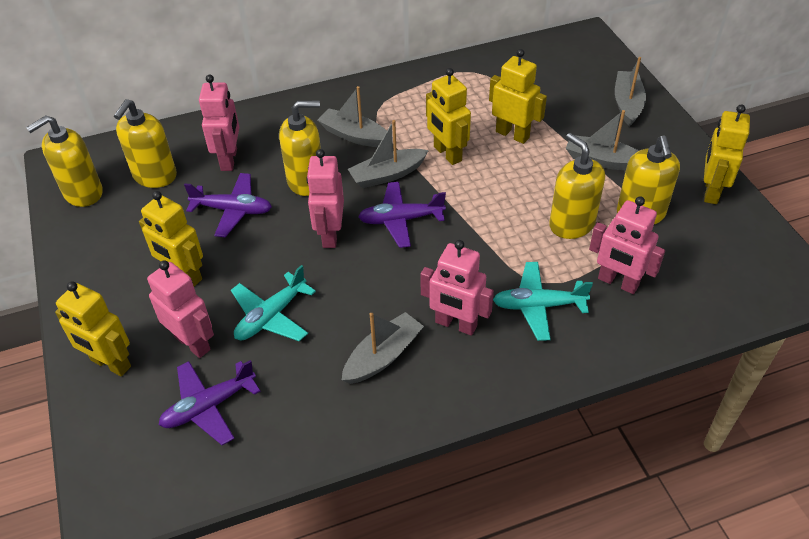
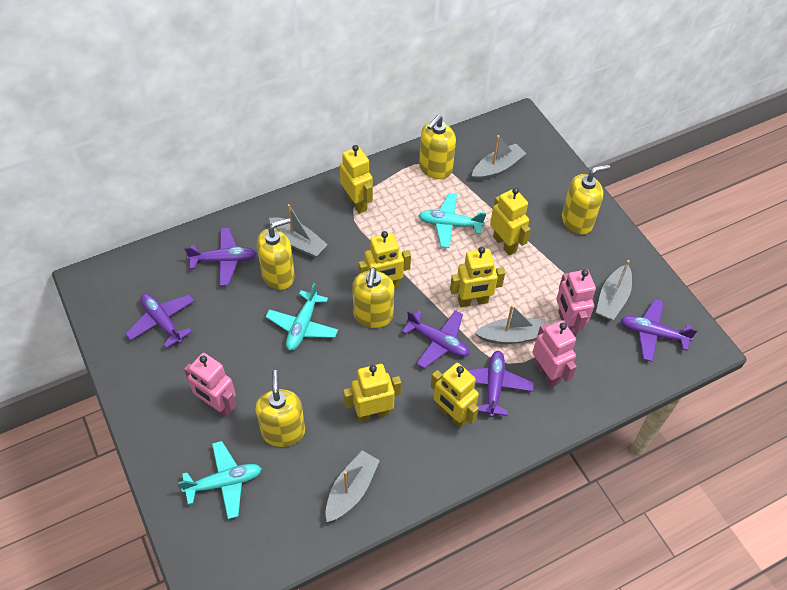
pink robot: 5 -> 3
purple plane: 3 -> 5
turquoise plane: 2 -> 3
yellow robot: 5 -> 6

